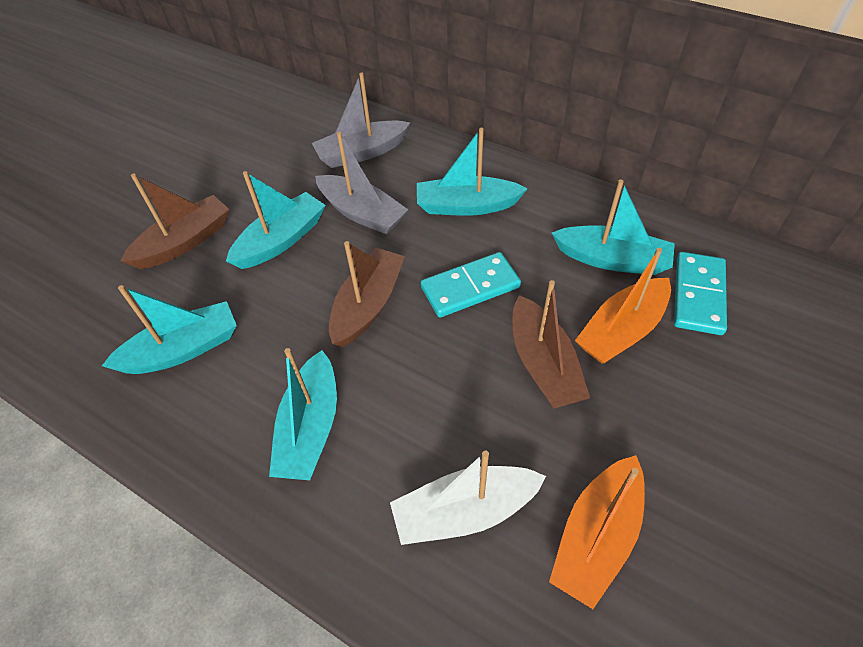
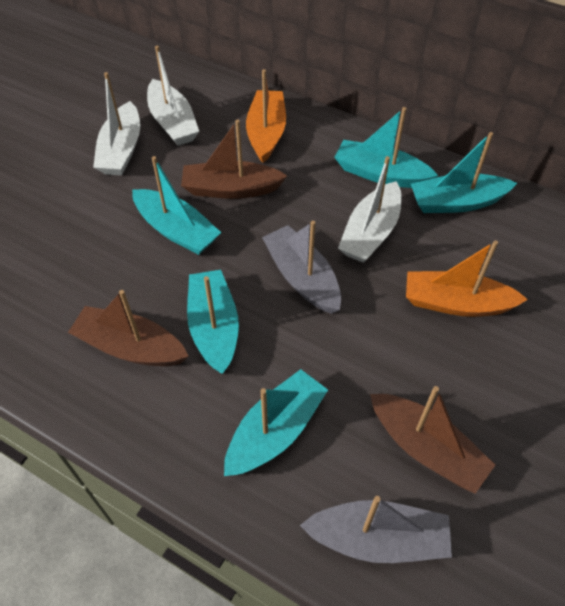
turquoise domino: 2 -> 0
white boat: 1 -> 3

